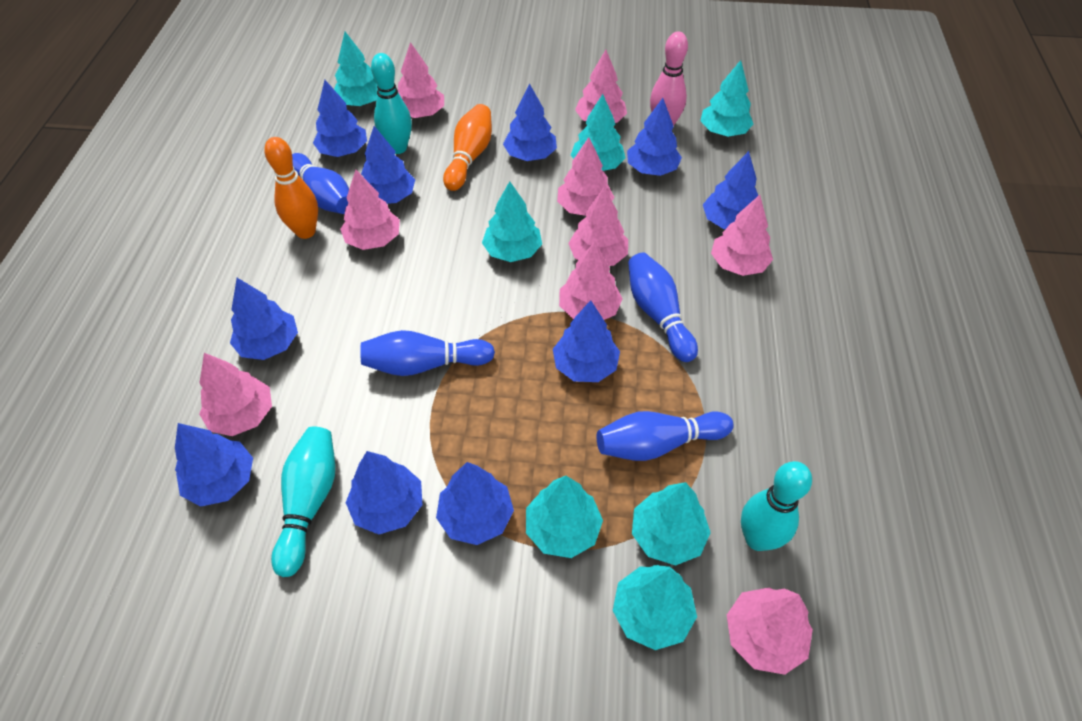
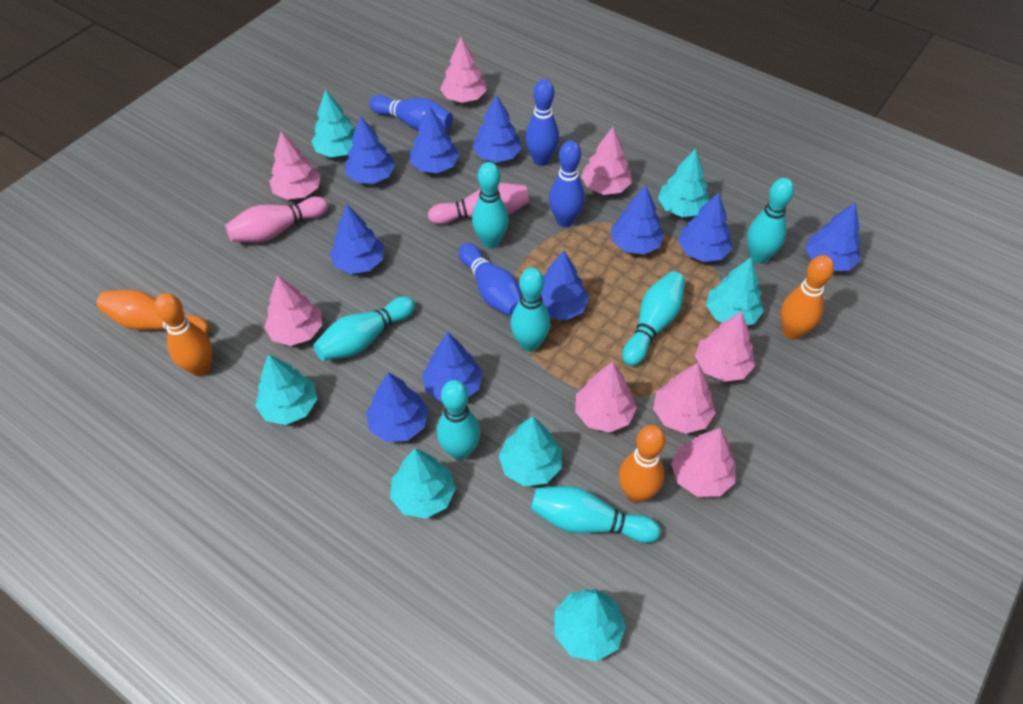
orange bowling pin: 2 -> 4
pink bowling pin: 1 -> 2
pink tree: 9 -> 8
turquoise bowling pin: 3 -> 7

